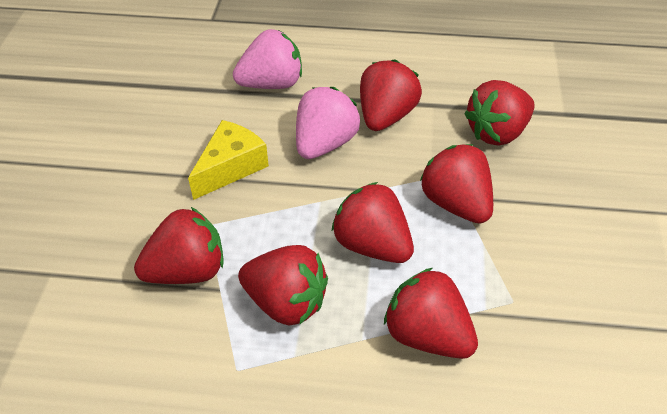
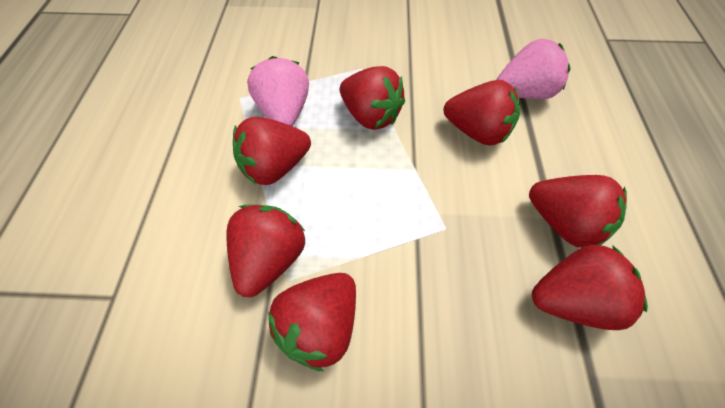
yellow cheese: 1 -> 0

